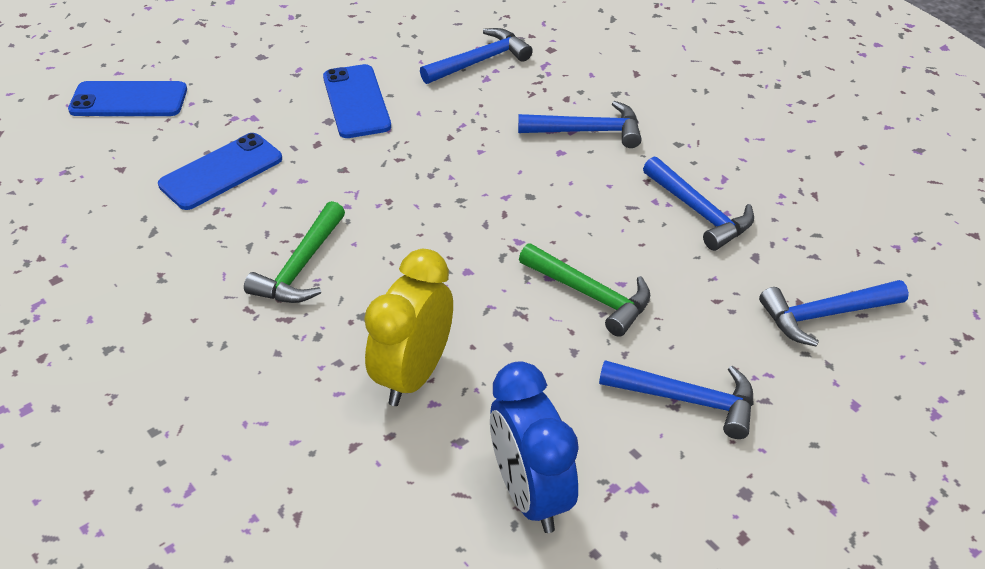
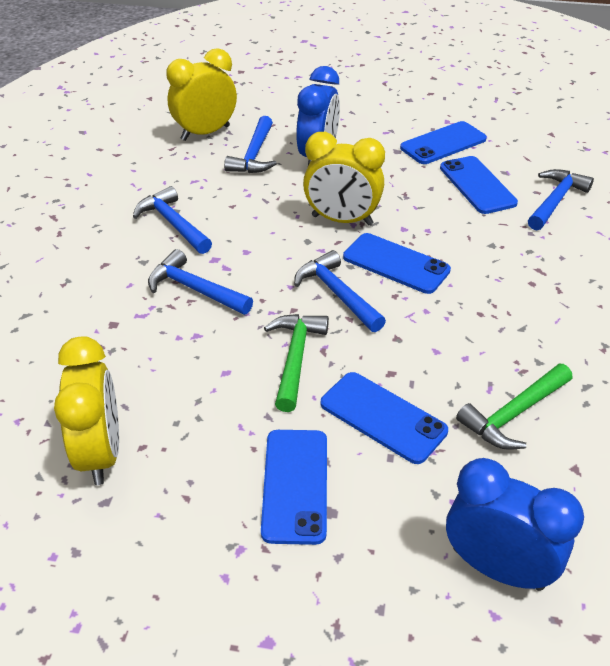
blue clock: 1 -> 2
blue phone: 3 -> 5
yellow clock: 1 -> 3

